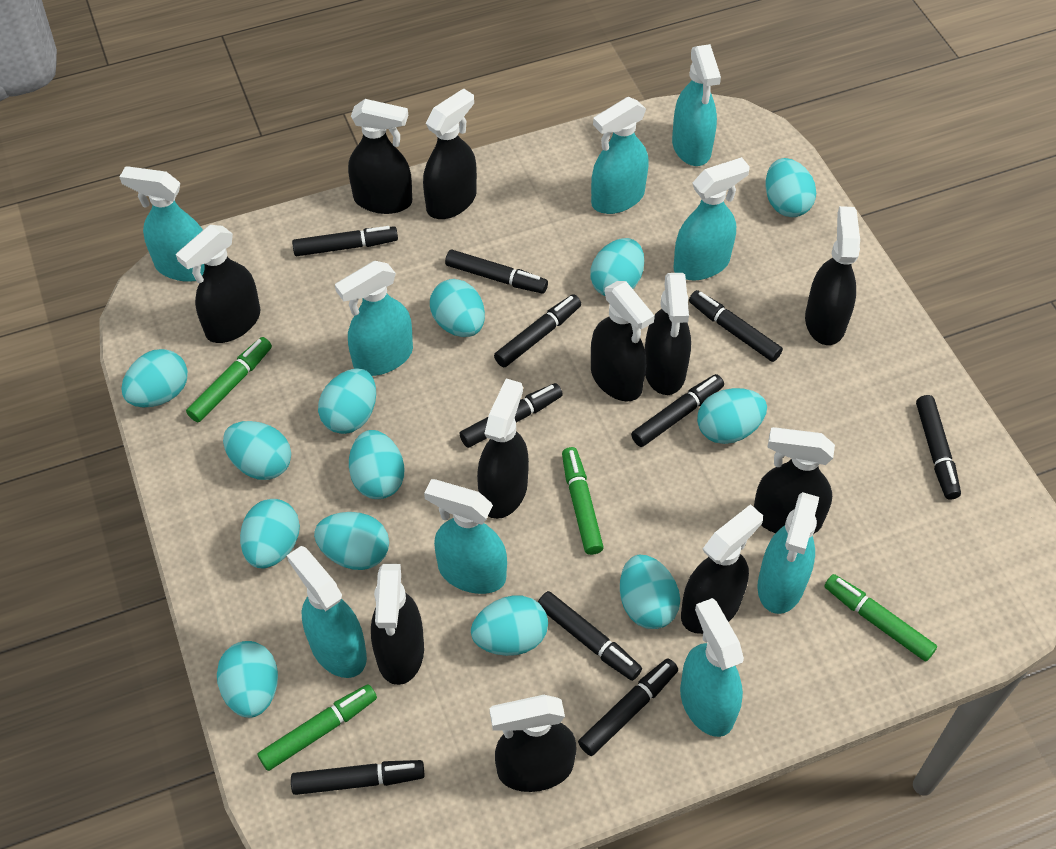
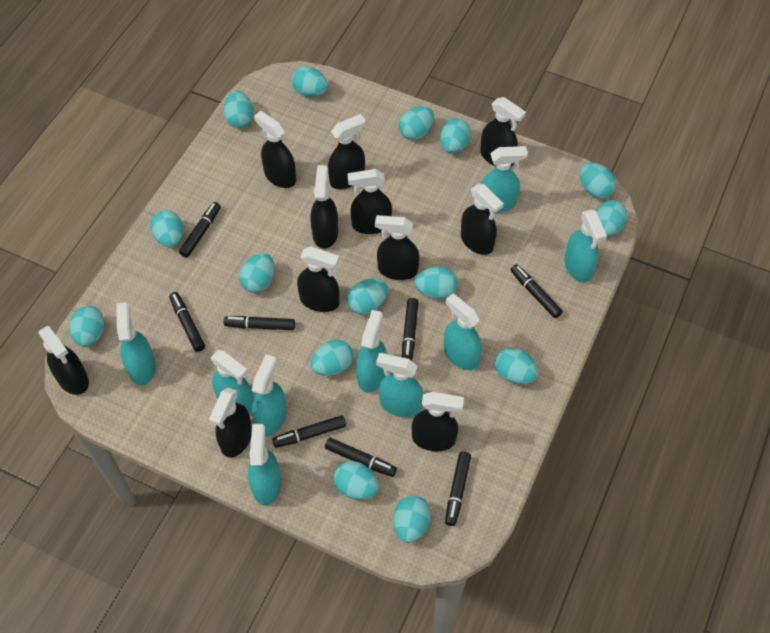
black marker: 10 -> 8
green marker: 4 -> 0
turquoise egg: 13 -> 15

